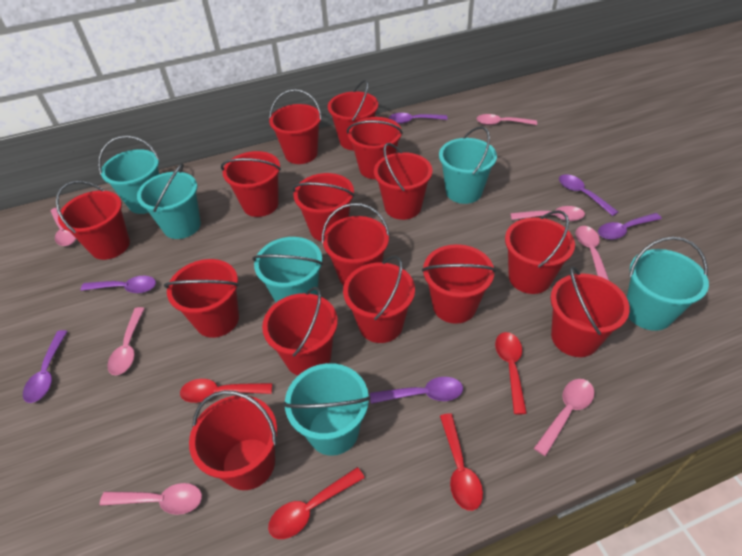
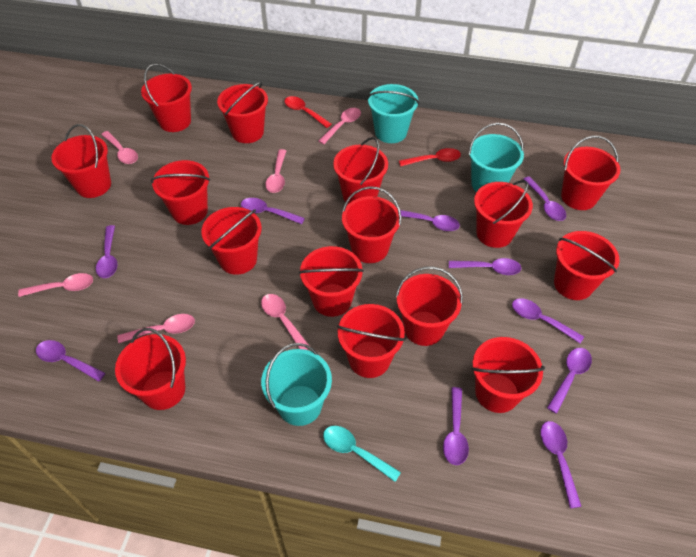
pink spoon: 7 -> 6
purple spoon: 6 -> 10
red spoon: 4 -> 2
turquoise bucket: 6 -> 3
turquoise spoon: 0 -> 1

